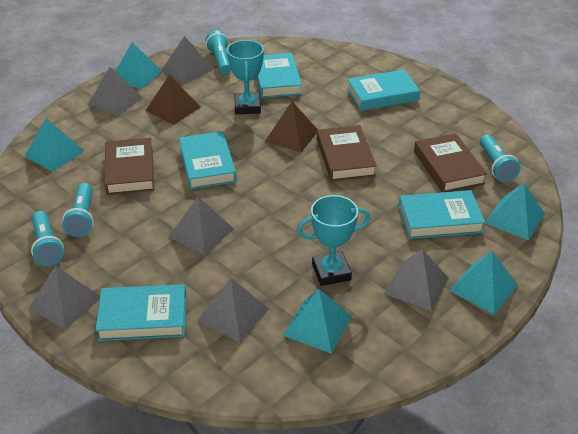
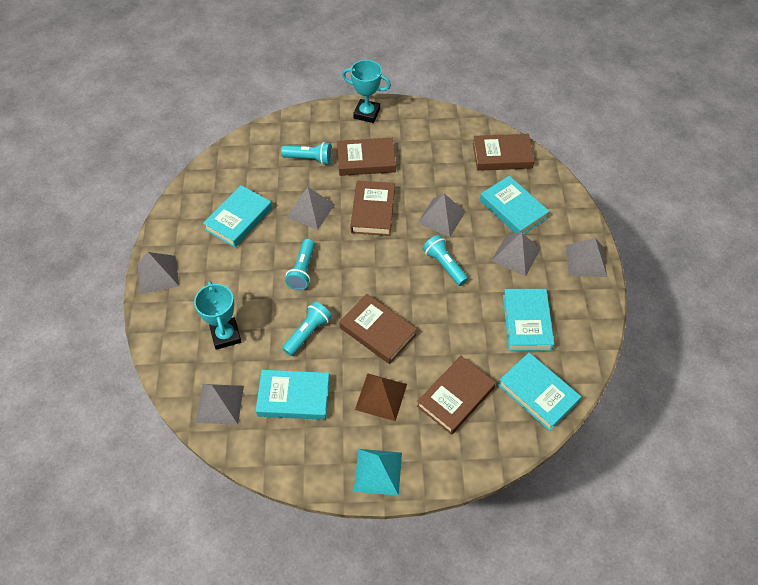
brown book: 3 -> 5
brown pyramid: 2 -> 1
turquoise pyramid: 5 -> 1

